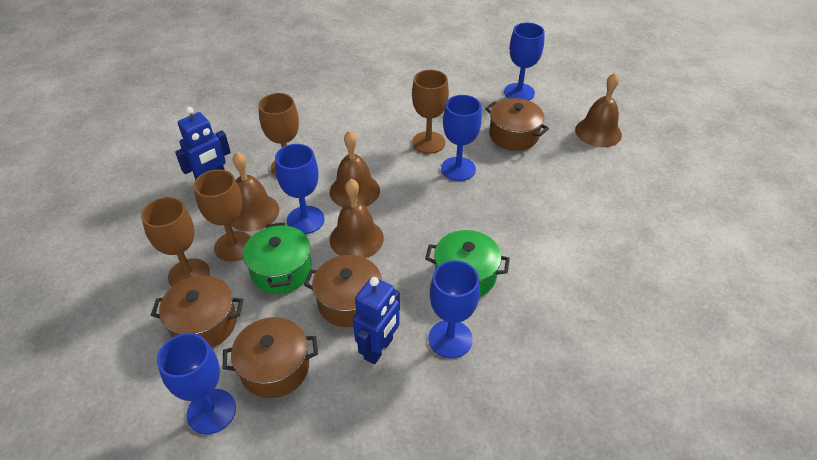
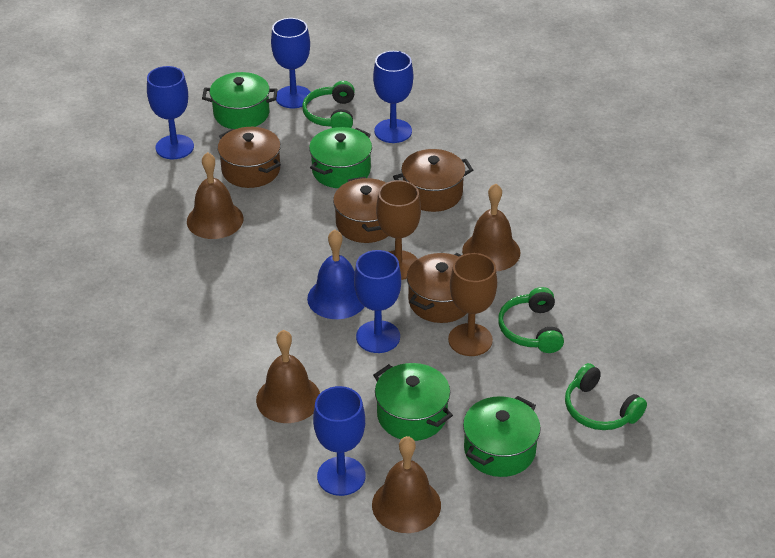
blue bell: 0 -> 1
blue robot: 2 -> 0
brown goblet: 4 -> 2
green headphones: 0 -> 3
green pot: 2 -> 4

